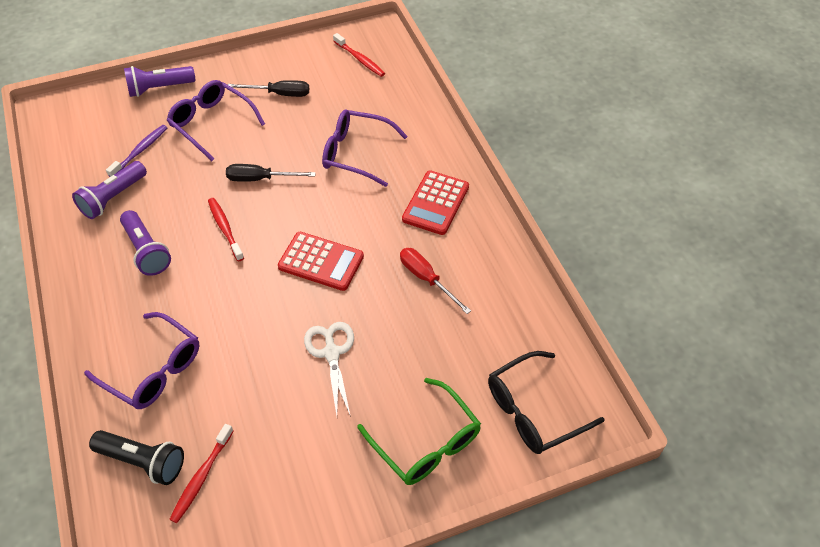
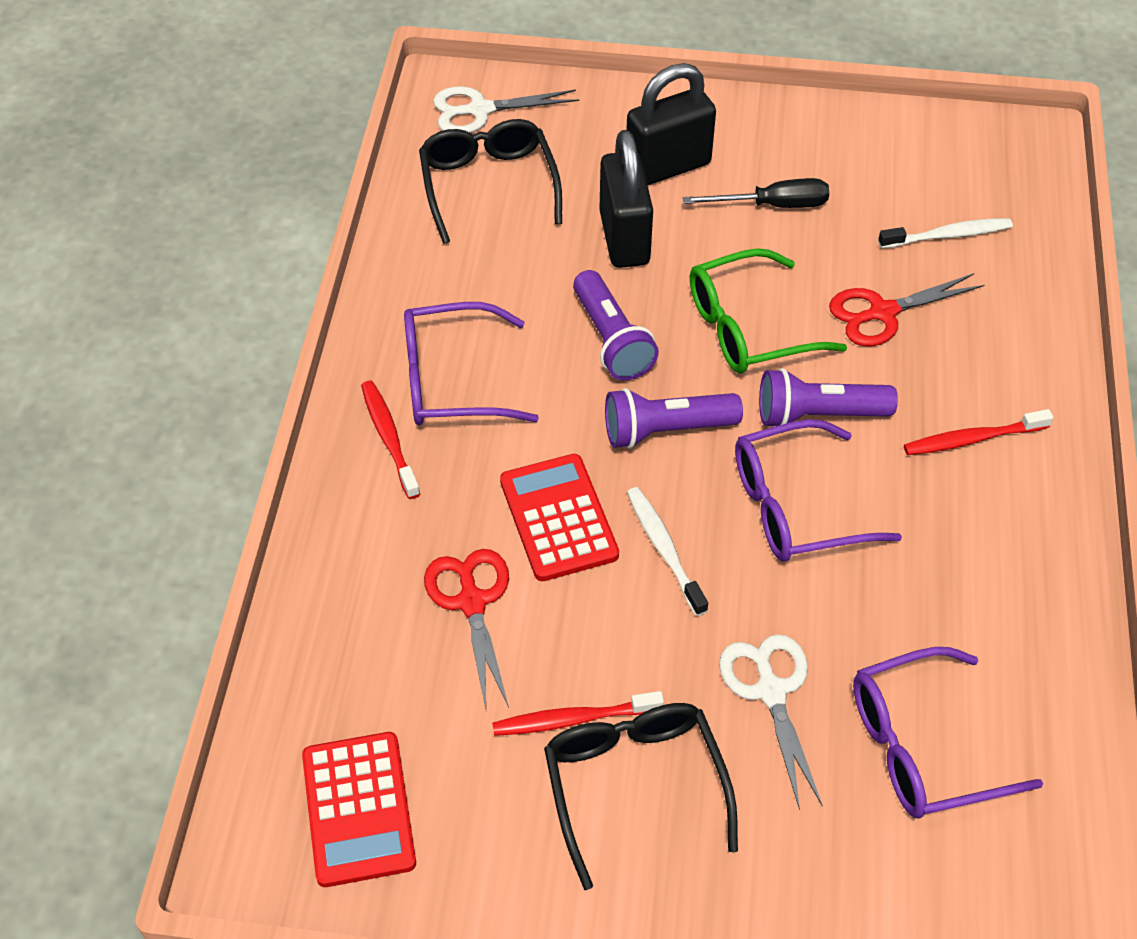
black flashlight: 1 -> 0
black glasses: 1 -> 2
black padlock: 0 -> 2
black screwdriver: 2 -> 1
purple toothbrush: 1 -> 0
red scissors: 0 -> 2
red screwdriver: 1 -> 0
white scissors: 1 -> 2
white toothbrush: 0 -> 2

